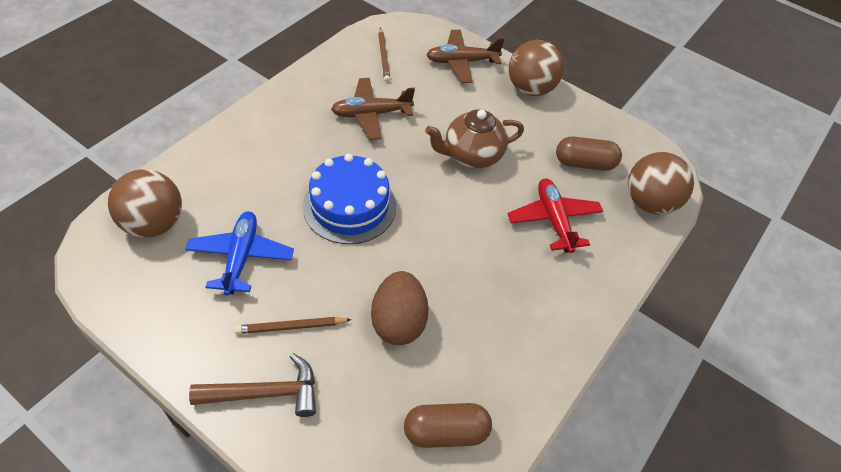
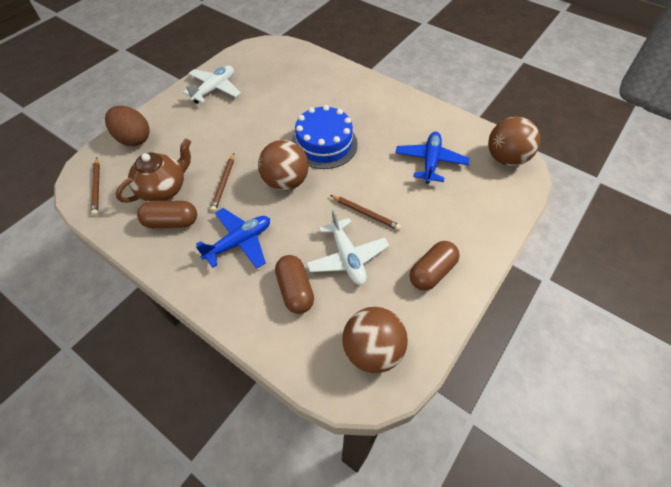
blue plane: 1 -> 2
brown capsule: 2 -> 3
brown hammer: 1 -> 0
brown pencil: 2 -> 3
brown plane: 2 -> 0
red plane: 1 -> 0
white plane: 0 -> 2

